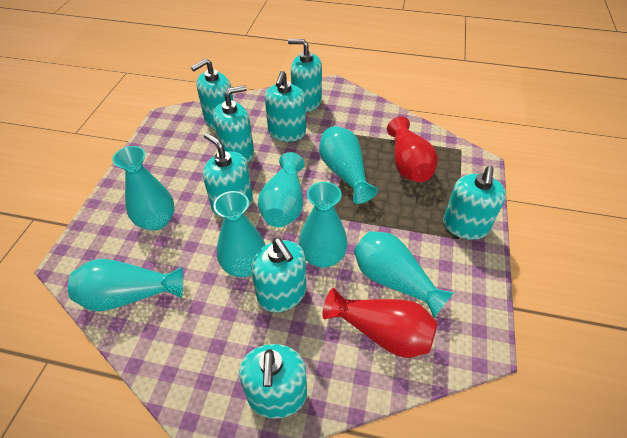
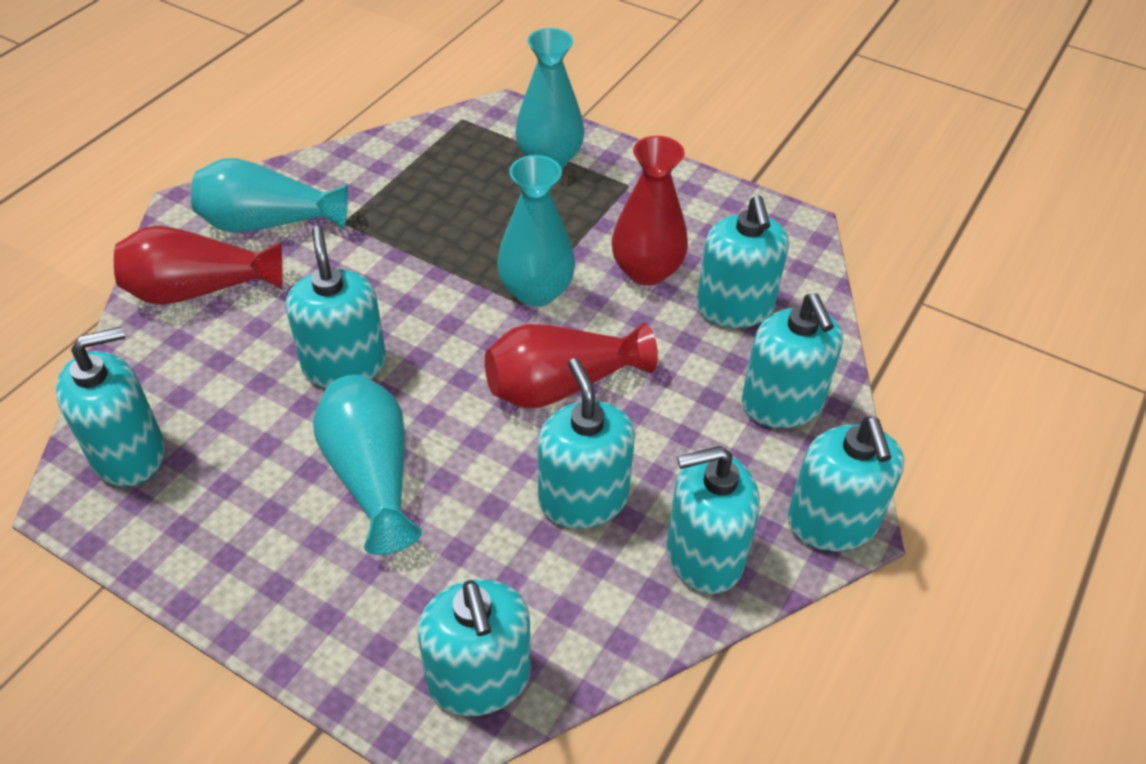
red vase: 2 -> 3
turquoise vase: 7 -> 4

